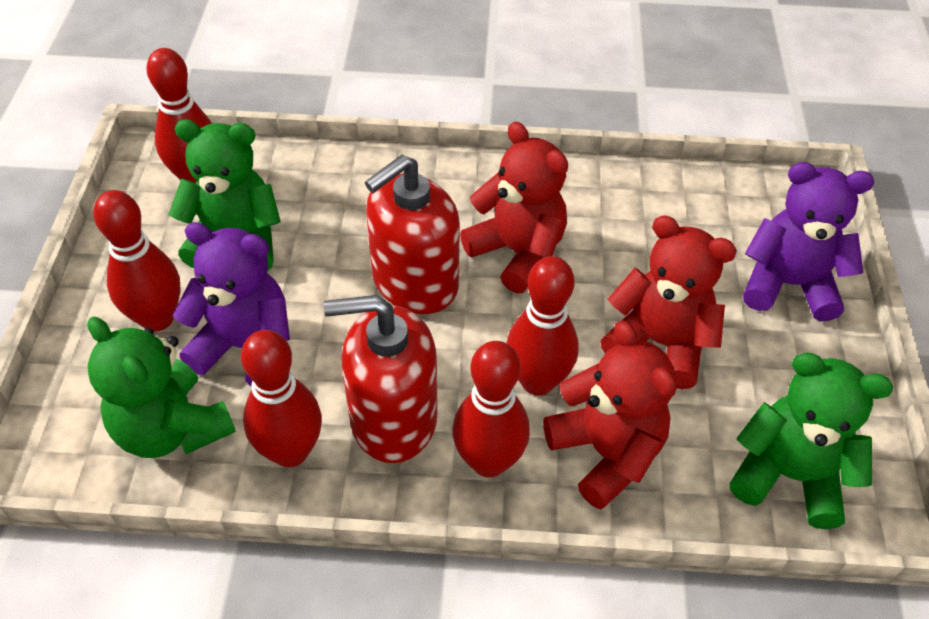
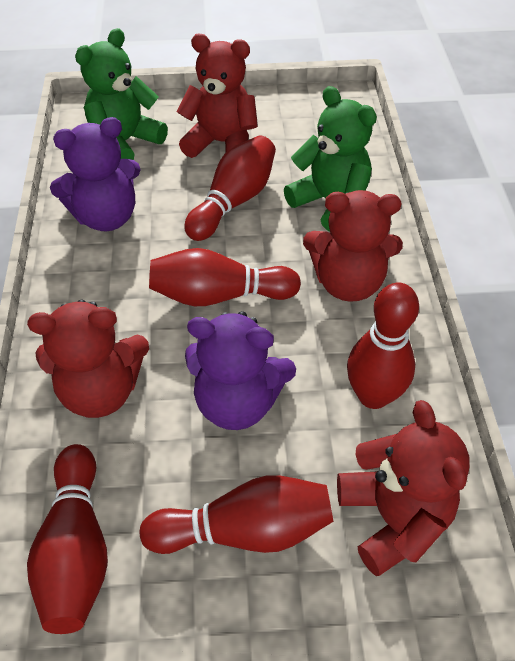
green teddy bear: 3 -> 2
red soap dispenser: 2 -> 0
red teddy bear: 3 -> 4

